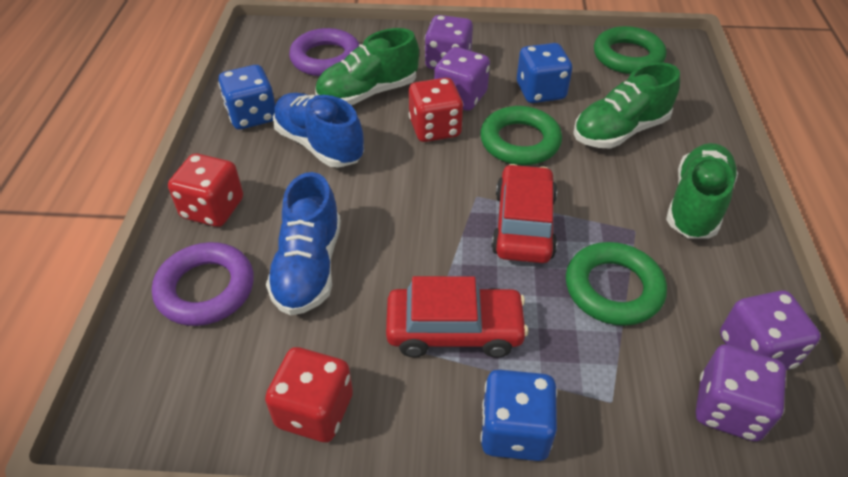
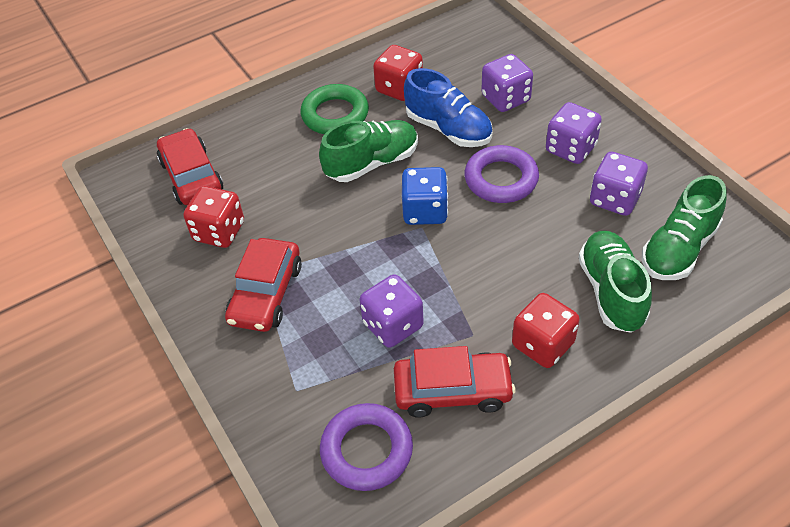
blue dice: 3 -> 1
blue shoe: 2 -> 1
green ring: 3 -> 1
red car: 2 -> 3

